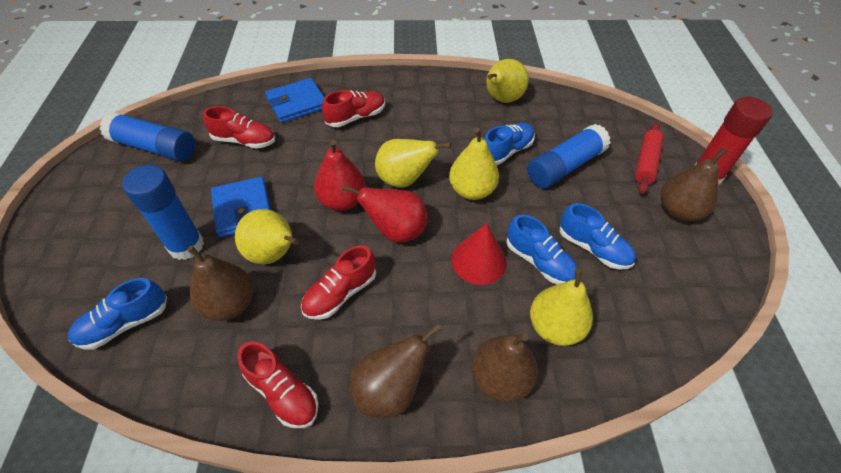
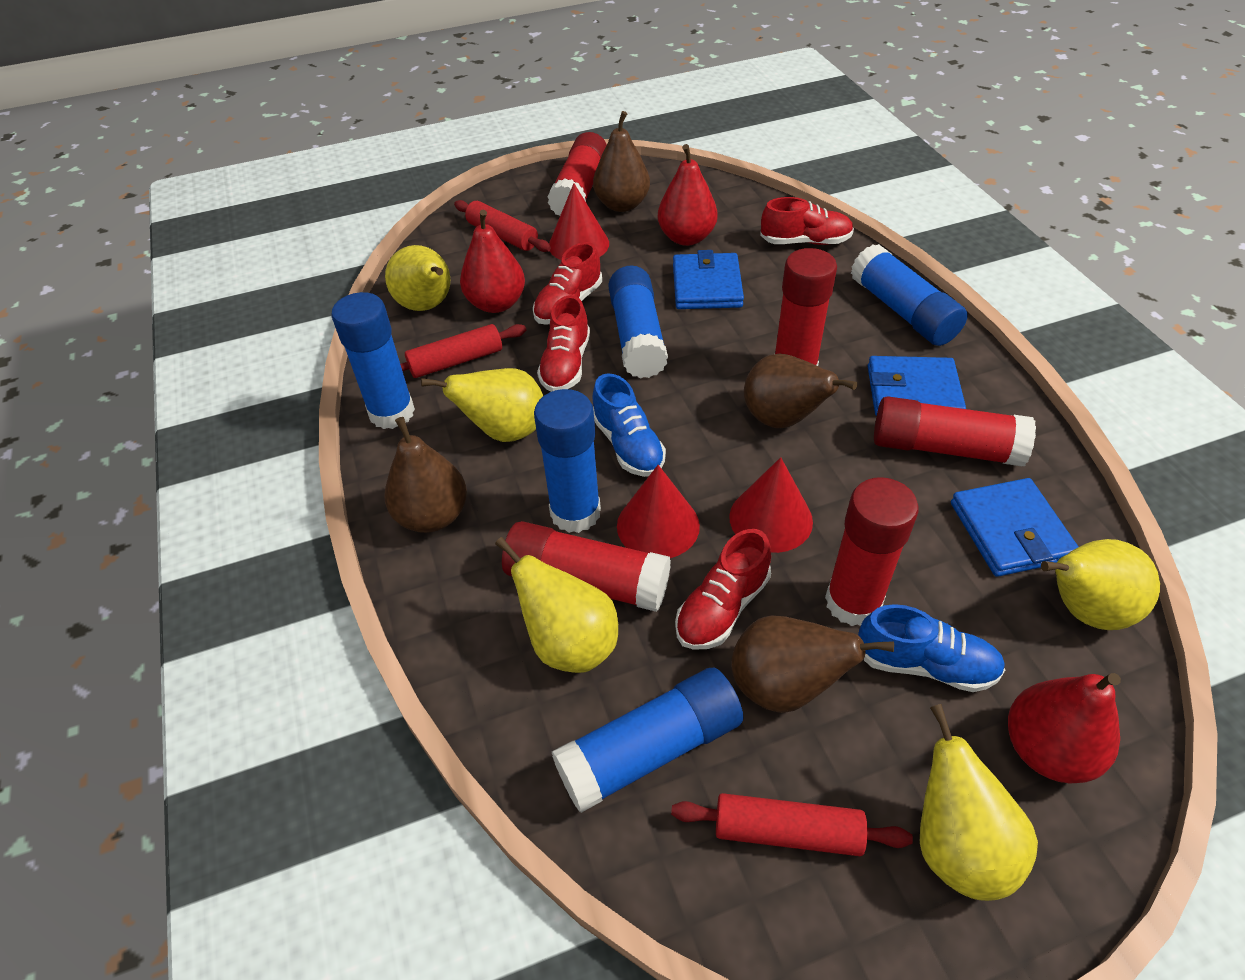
blue glue stick: 3 -> 5
blue shoe: 4 -> 2
blue wallet: 2 -> 3
red cone: 1 -> 3
red glue stick: 1 -> 5
red pear: 2 -> 3
red rolling pin: 1 -> 3

